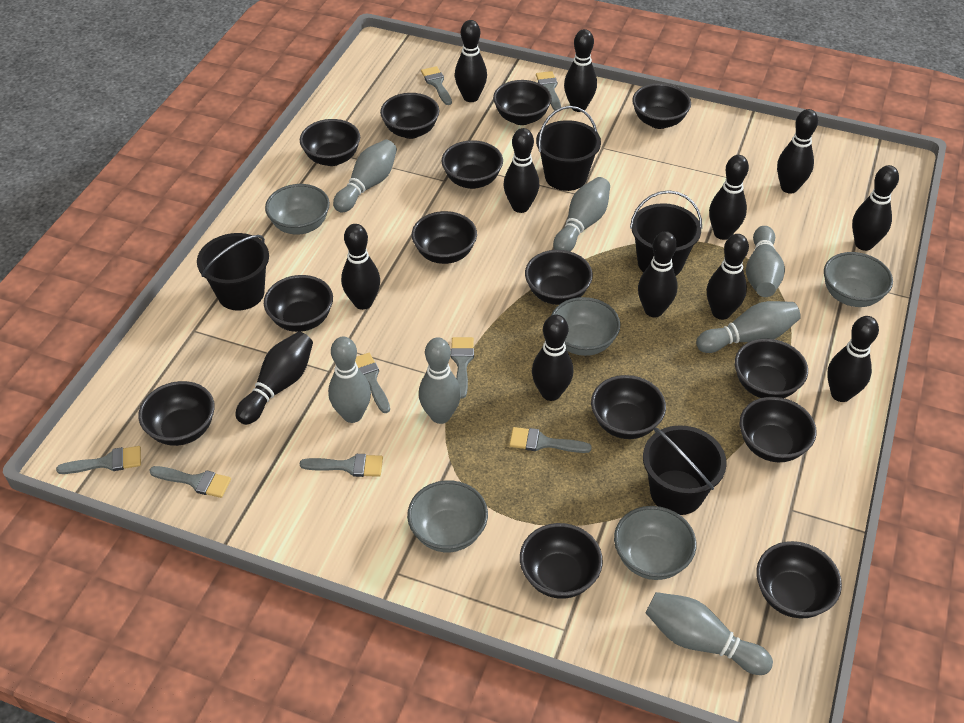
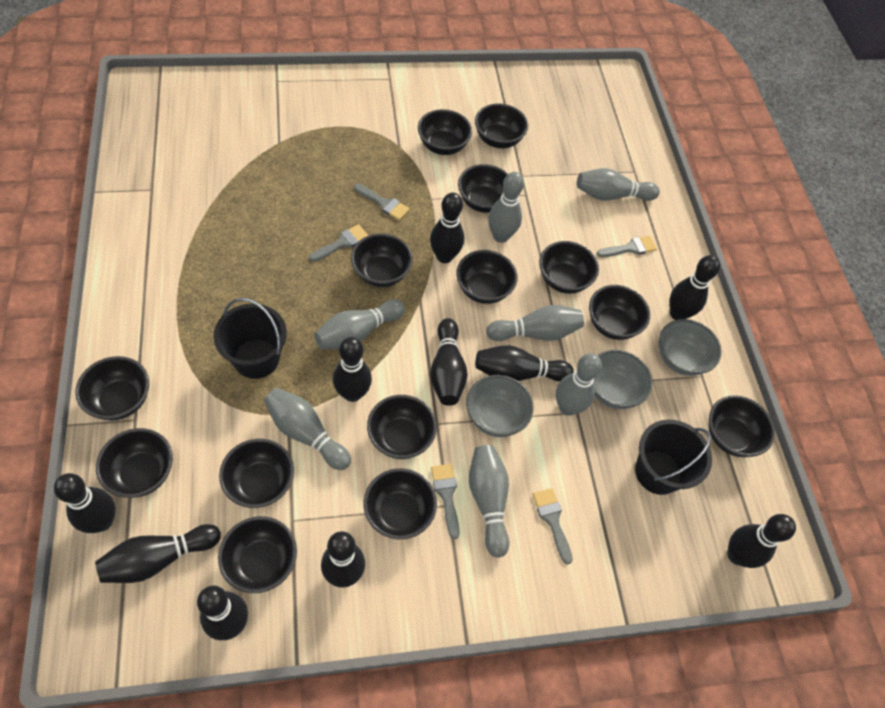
black bowling pin: 12 -> 10
black bucket: 4 -> 2
grey bowl: 5 -> 3
grey brush: 8 -> 5

